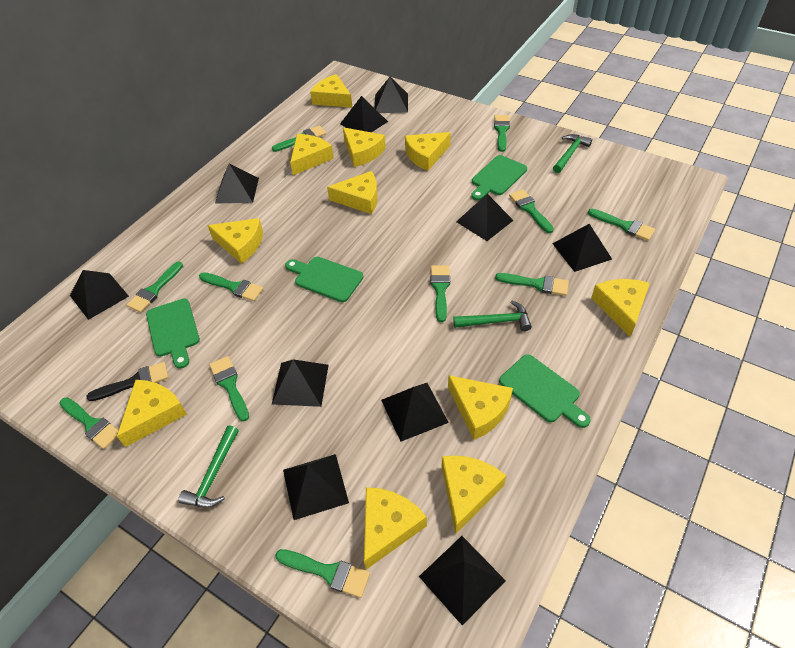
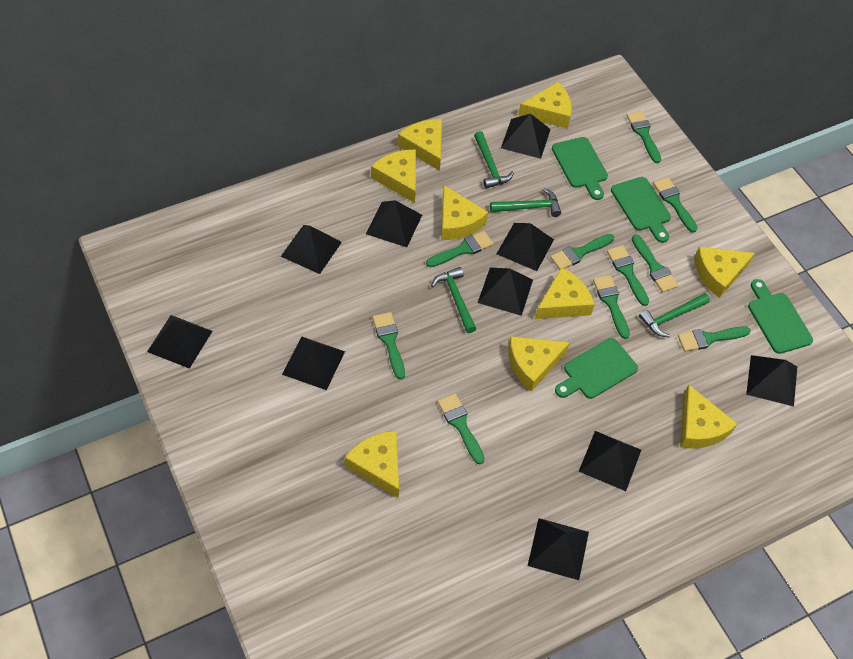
black brush: 1 -> 0
green brush: 11 -> 10
green hammer: 3 -> 4
yellow cheese: 11 -> 9

